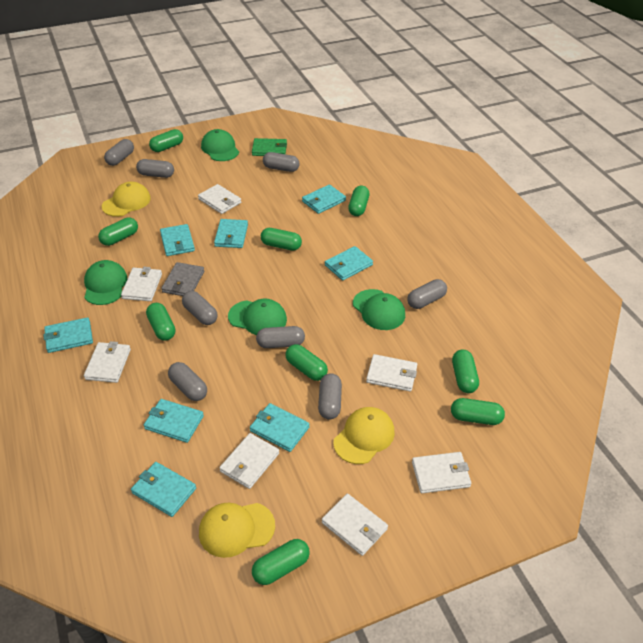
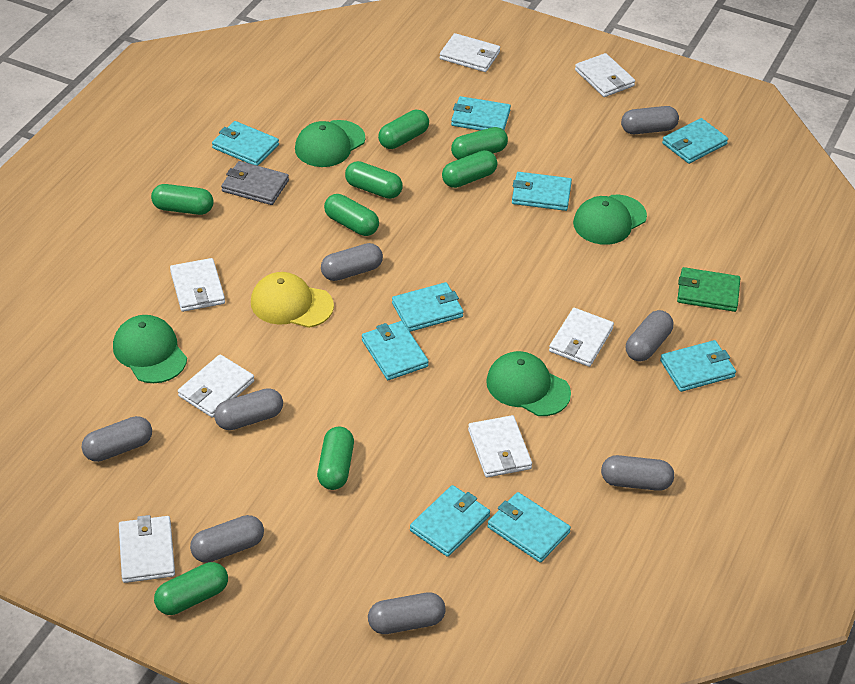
green capsule: 9 -> 8
turquoise wallet: 8 -> 9
yellow cap: 3 -> 1

